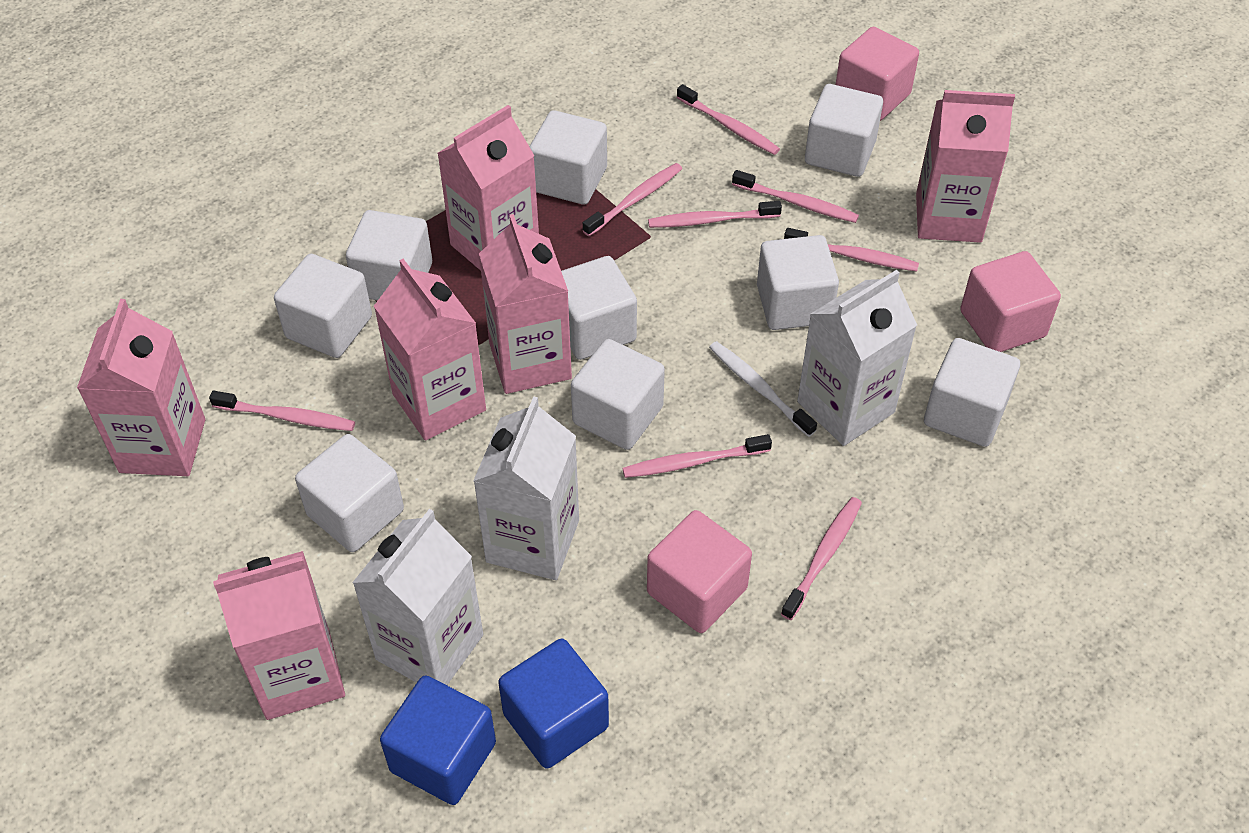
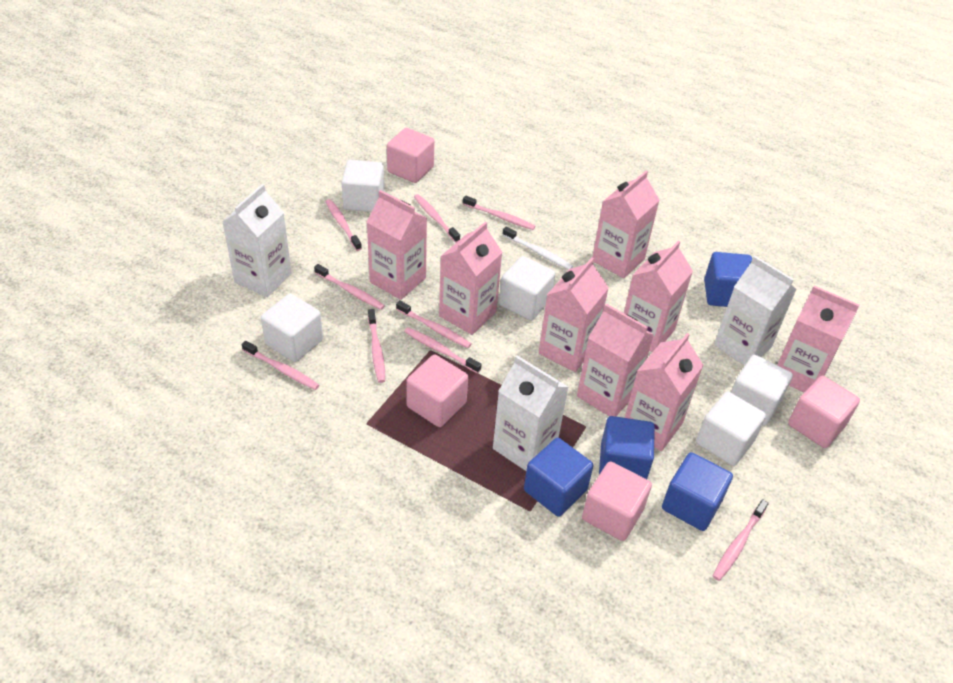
blue cube: 2 -> 4
pink carton: 6 -> 8
pink cube: 3 -> 4
pink toothbrush: 8 -> 9
white cube: 9 -> 5

